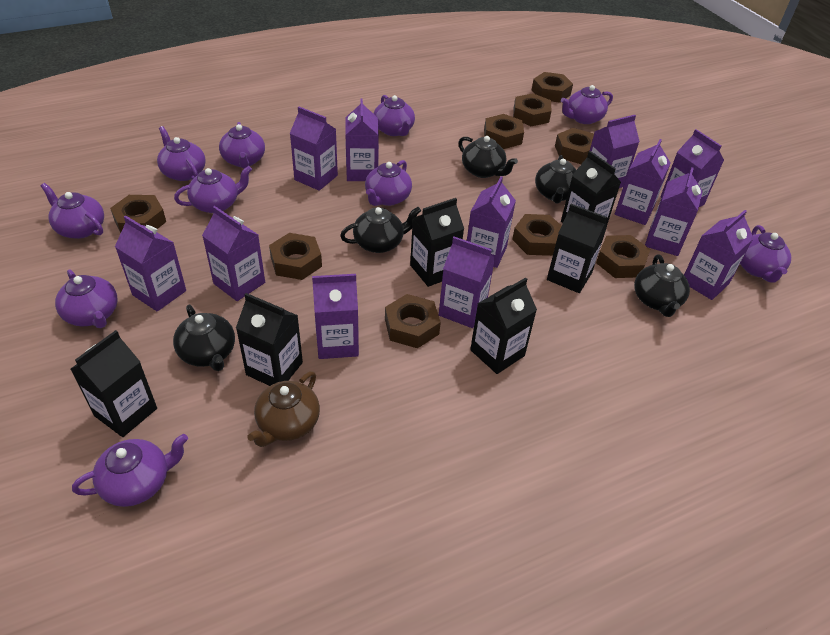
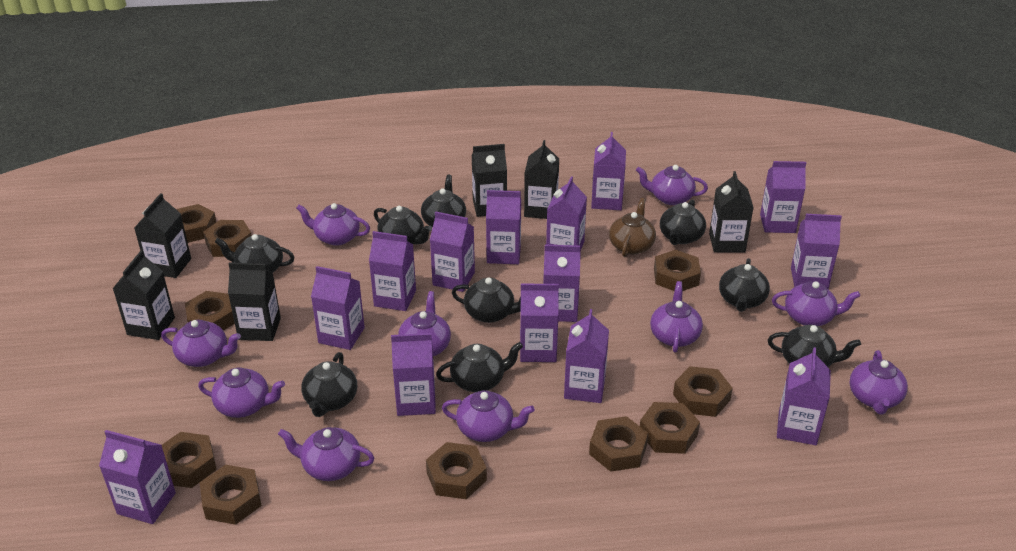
black teapot: 5 -> 9
brown nut: 9 -> 10
purple carton: 12 -> 14

